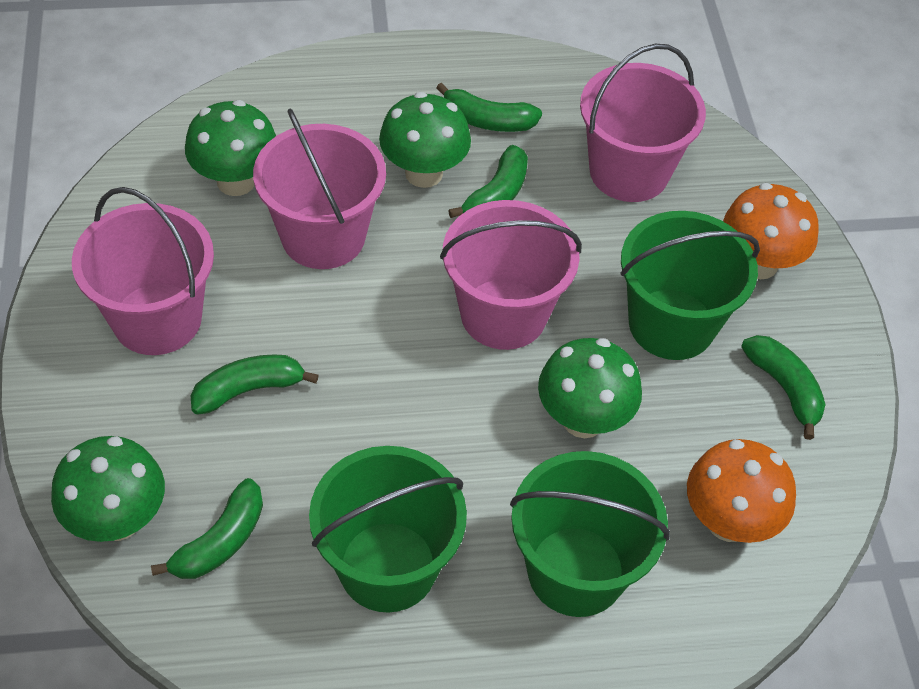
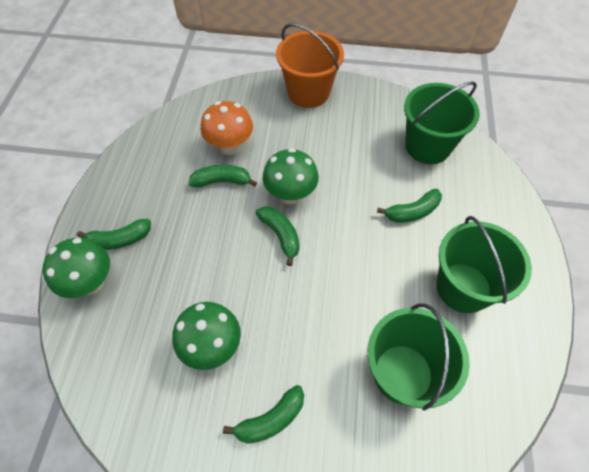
green mushroom: 4 -> 3
orange bucket: 0 -> 1
orange mushroom: 2 -> 1
pink bucket: 4 -> 0

